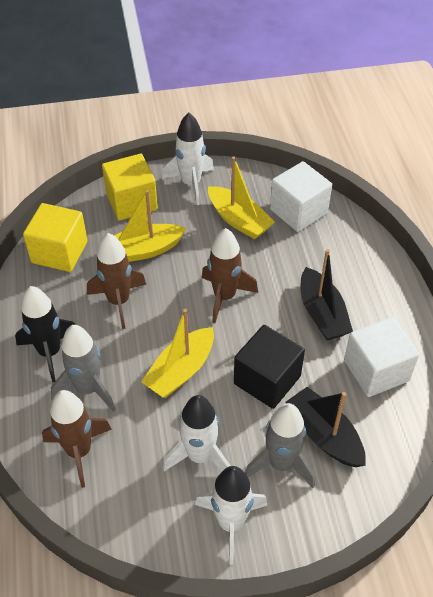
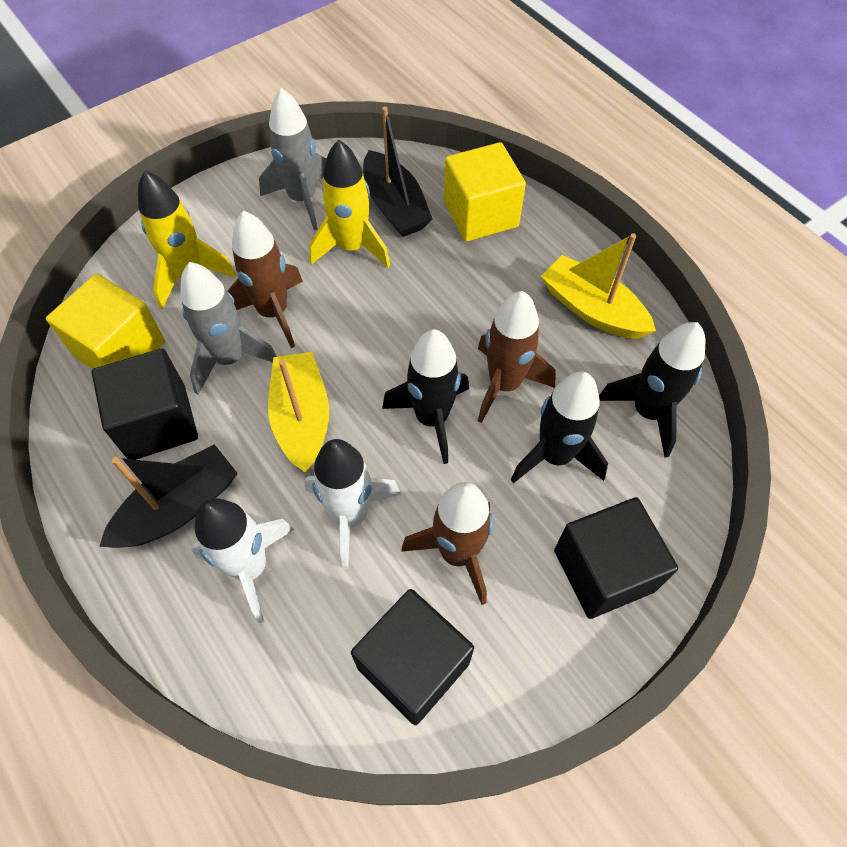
black cube: 1 -> 3
black rocket: 1 -> 3
white cube: 2 -> 0
white rocket: 3 -> 2
yellow boat: 3 -> 2
yellow rocket: 0 -> 2

